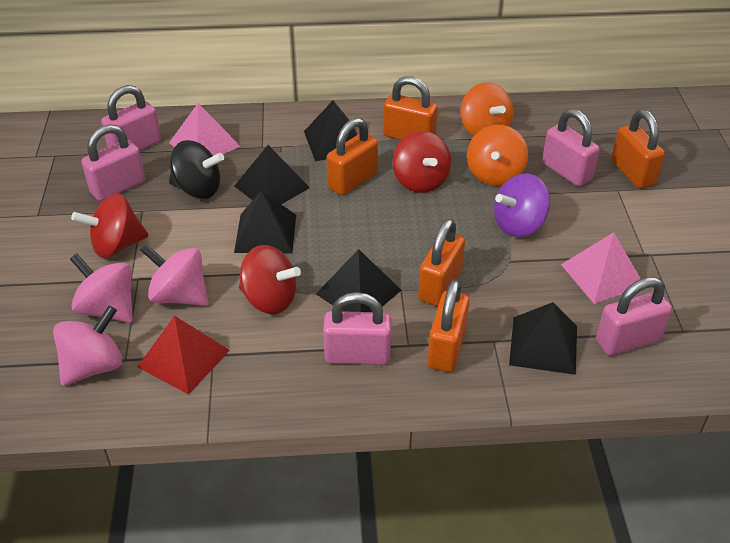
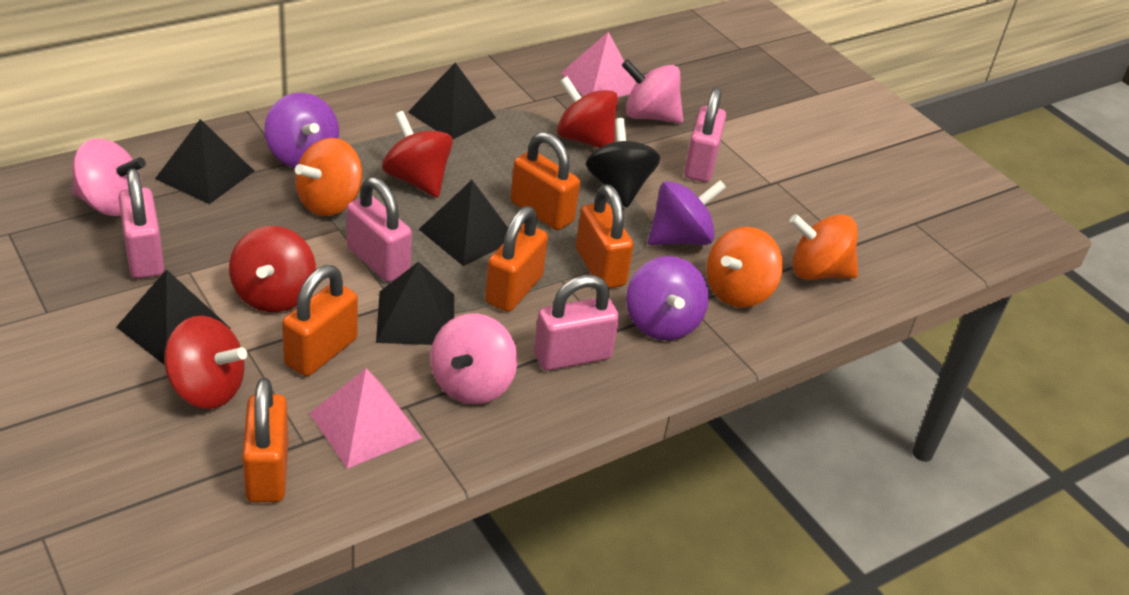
orange spinning top: 2 -> 3
pink padlock: 5 -> 4
purple spinning top: 1 -> 3
red pyramid: 1 -> 0
red spinning top: 3 -> 4

